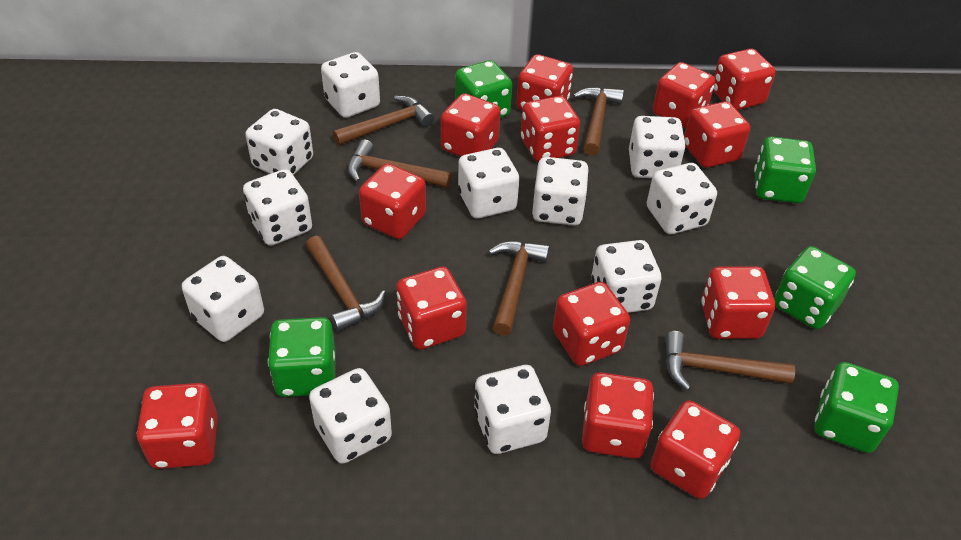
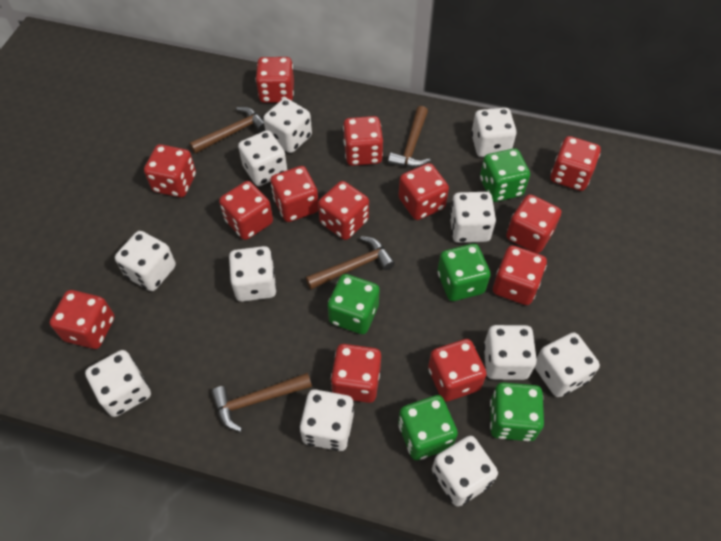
brown hammer: 6 -> 4

